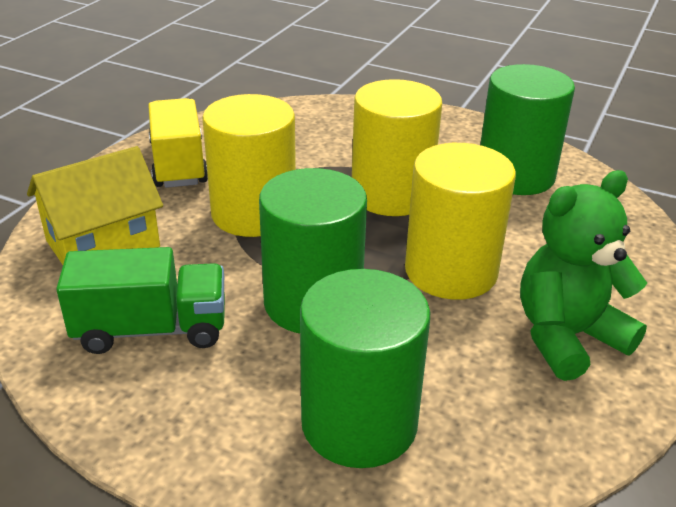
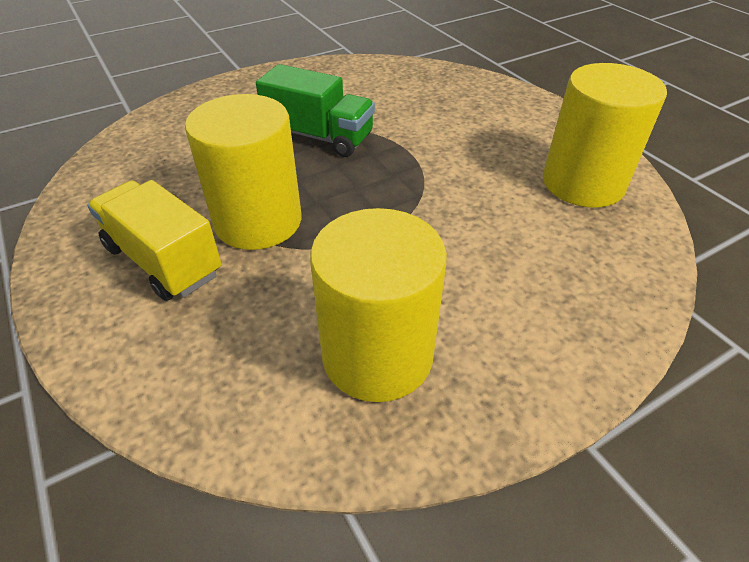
green cylinder: 3 -> 0
green teddy bear: 1 -> 0
yellow house: 1 -> 0

